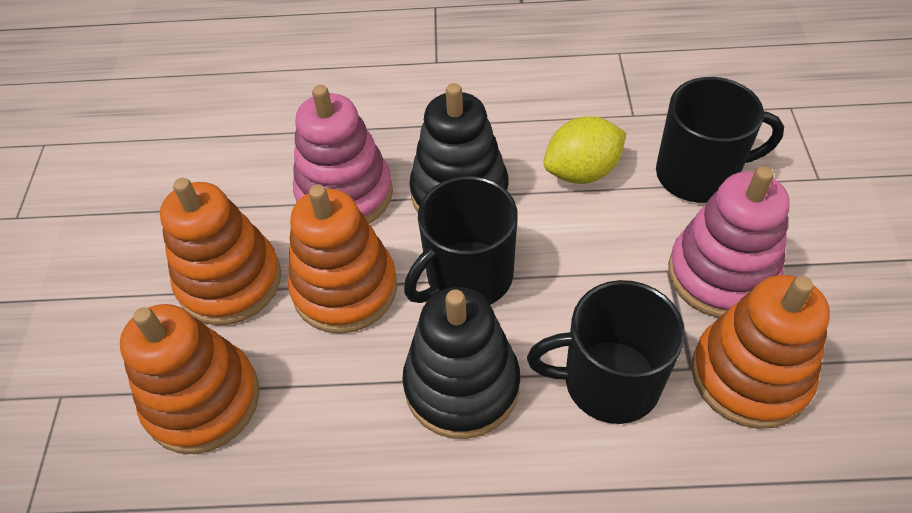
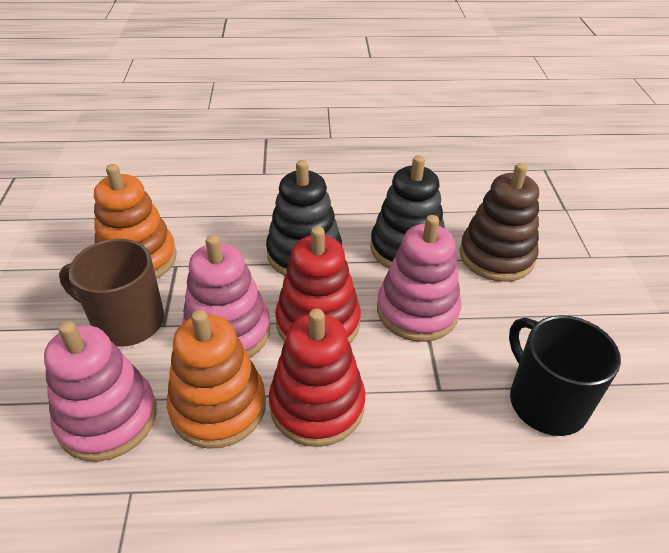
black mug: 3 -> 1
brown mug: 0 -> 1
brown stacking toy: 0 -> 1
orange stacking toy: 4 -> 2
pink stacking toy: 2 -> 3
red stacking toy: 0 -> 2
yellow lemon: 1 -> 0

